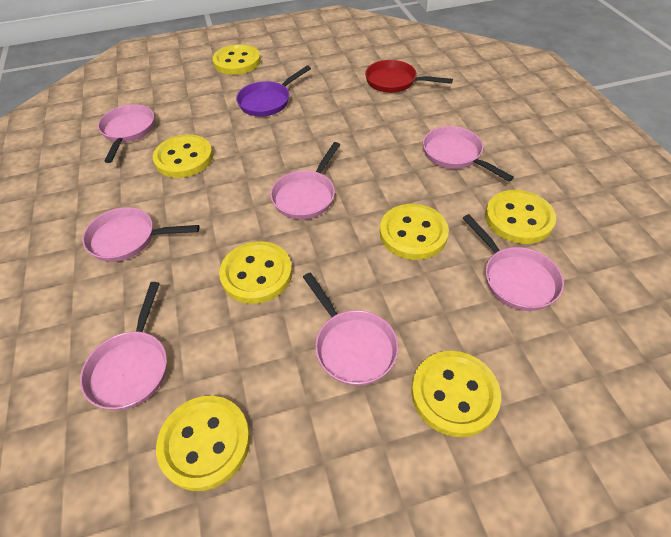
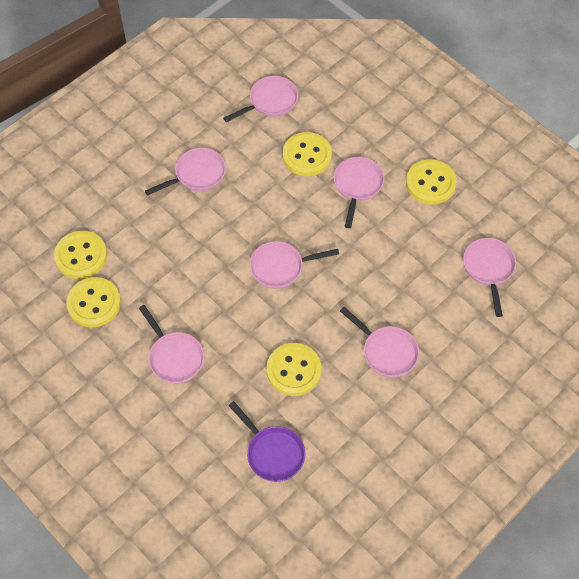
red pan: 1 -> 0
yellow button: 7 -> 5

